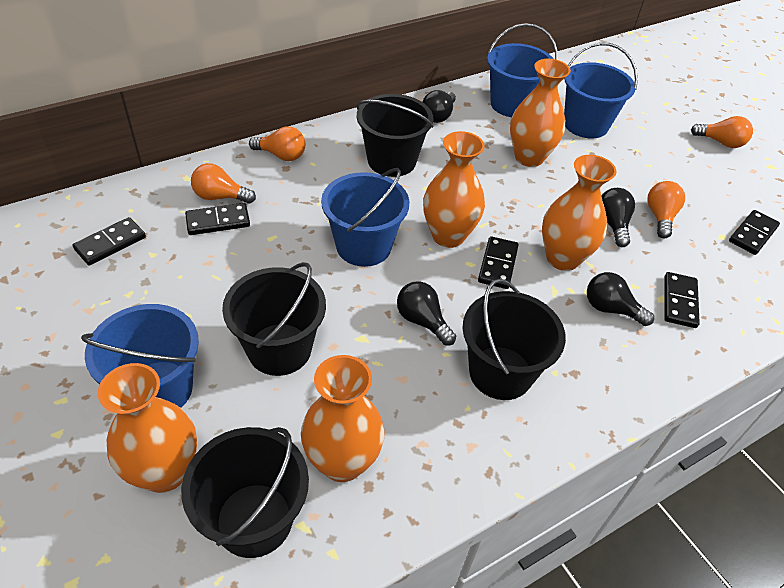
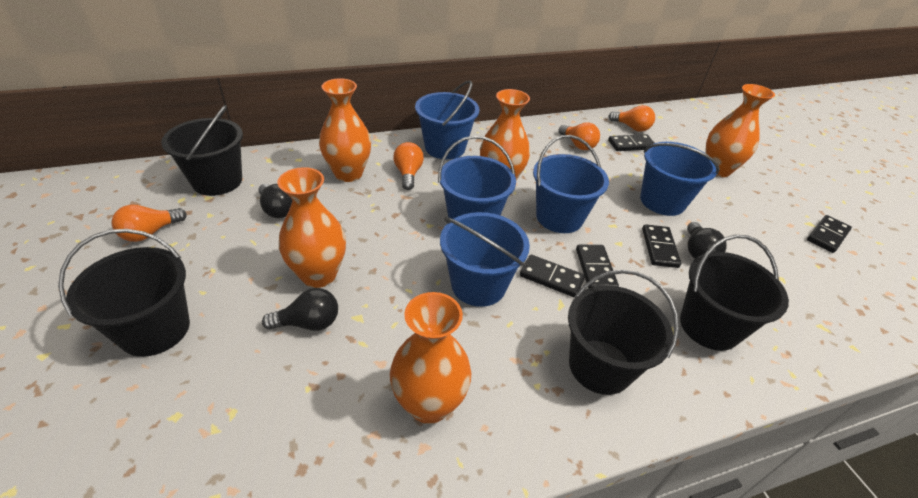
black light bulb: 4 -> 3
blue bucket: 4 -> 5

